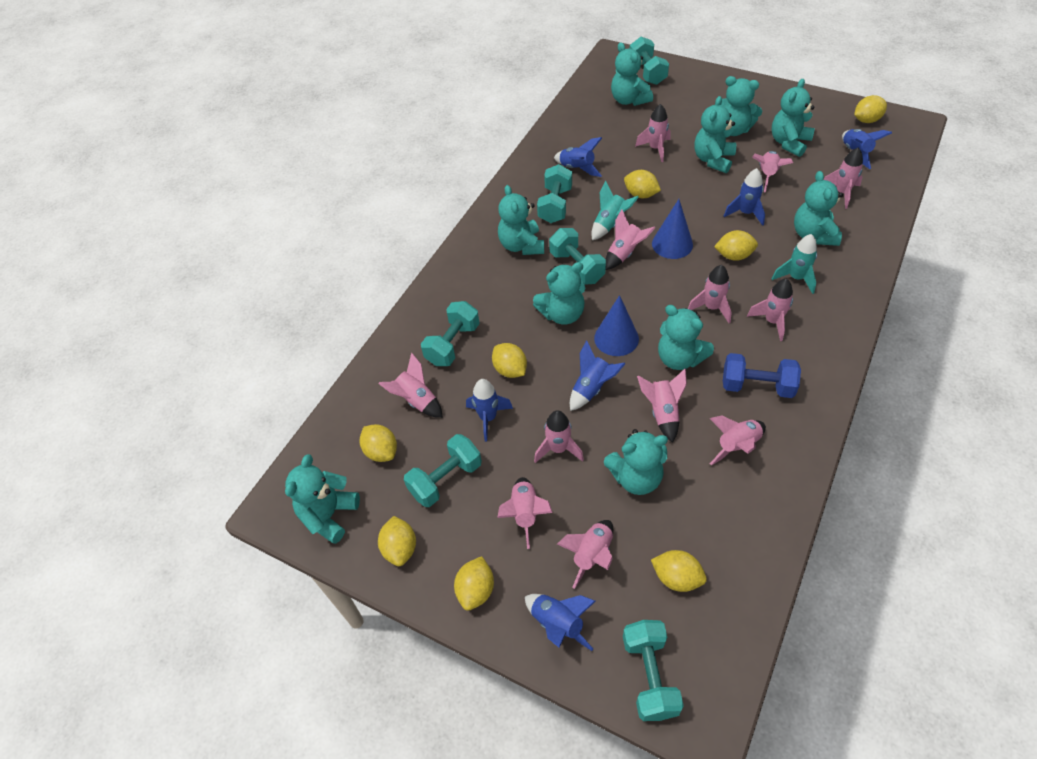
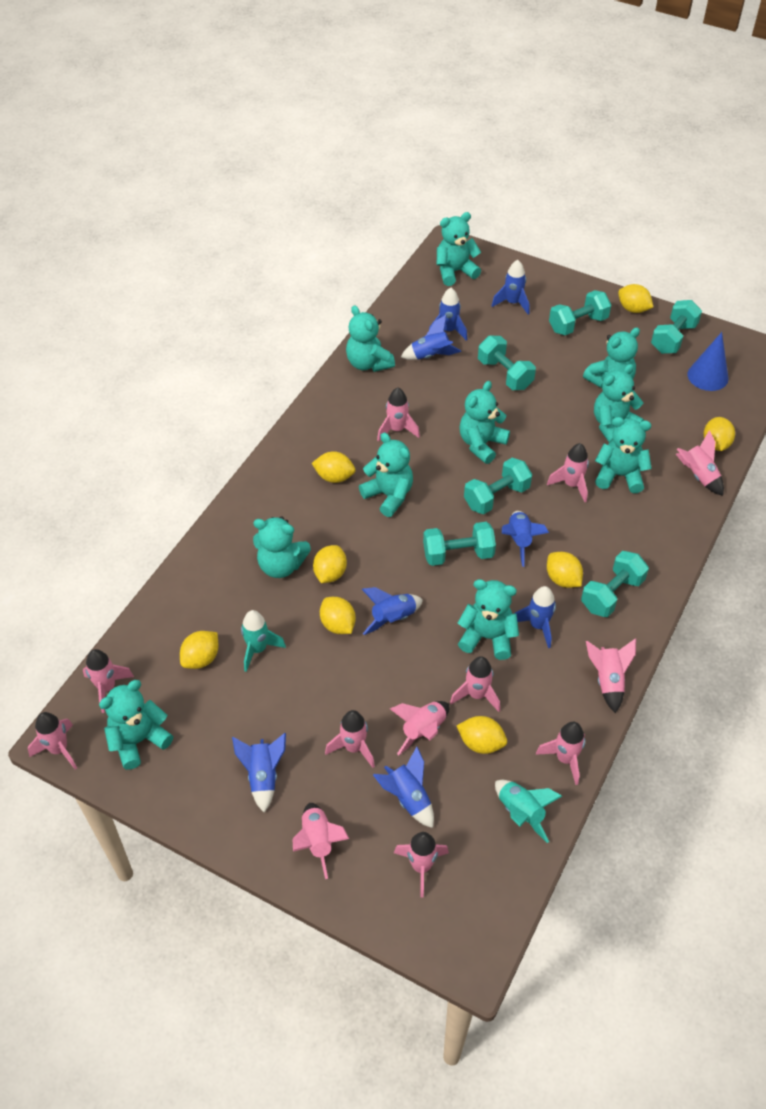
blue cone: 2 -> 1
blue dumbbell: 1 -> 0
blue rocket: 6 -> 8

